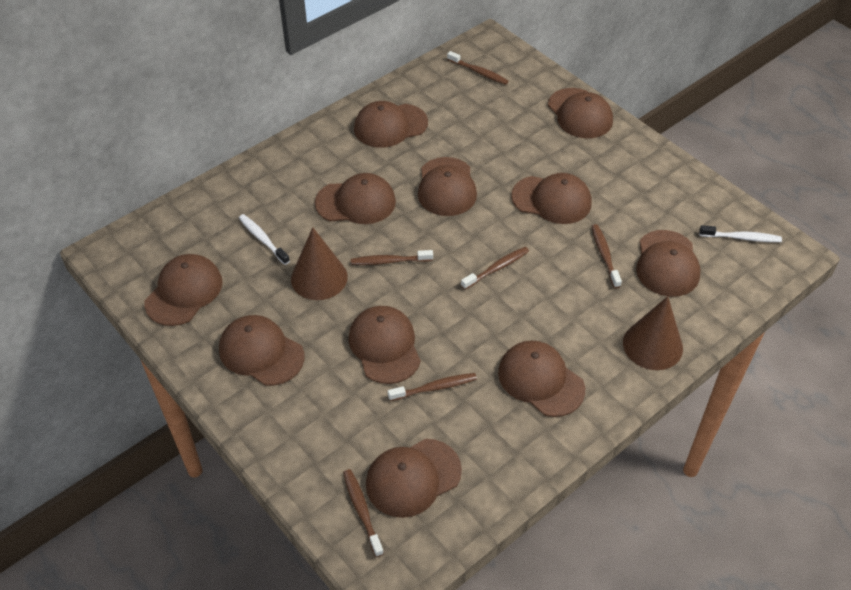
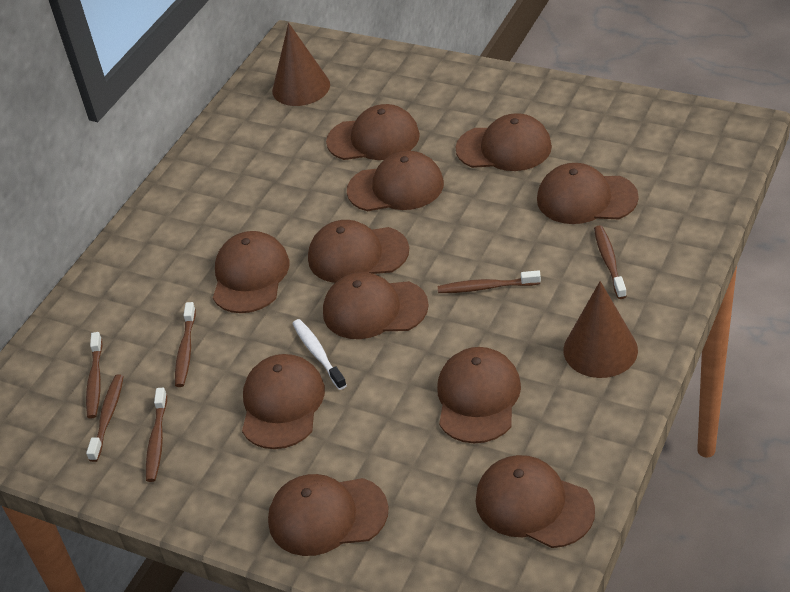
white toothbrush: 2 -> 1

